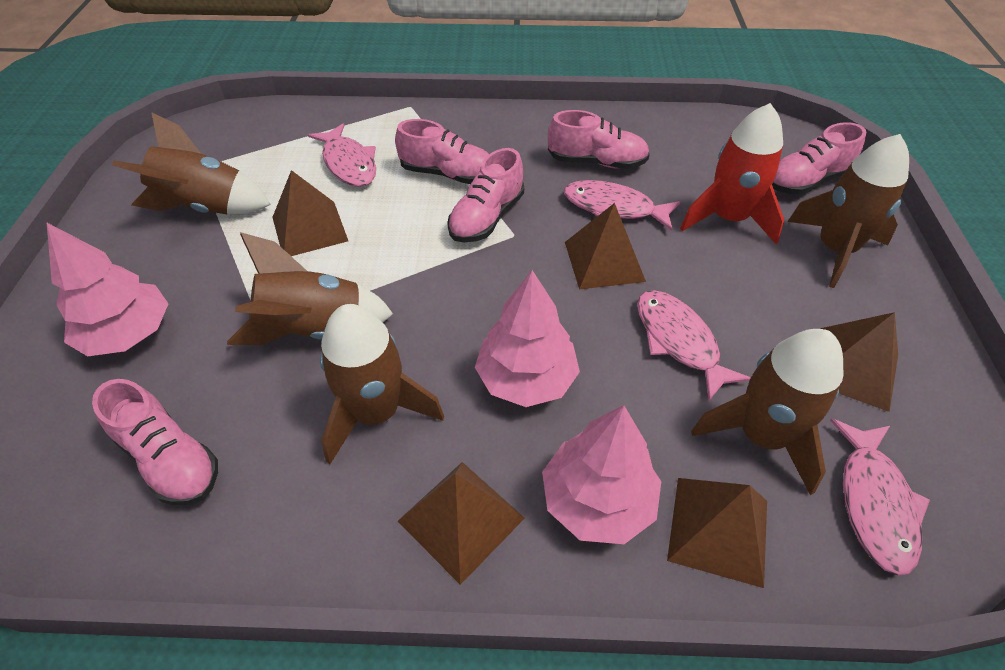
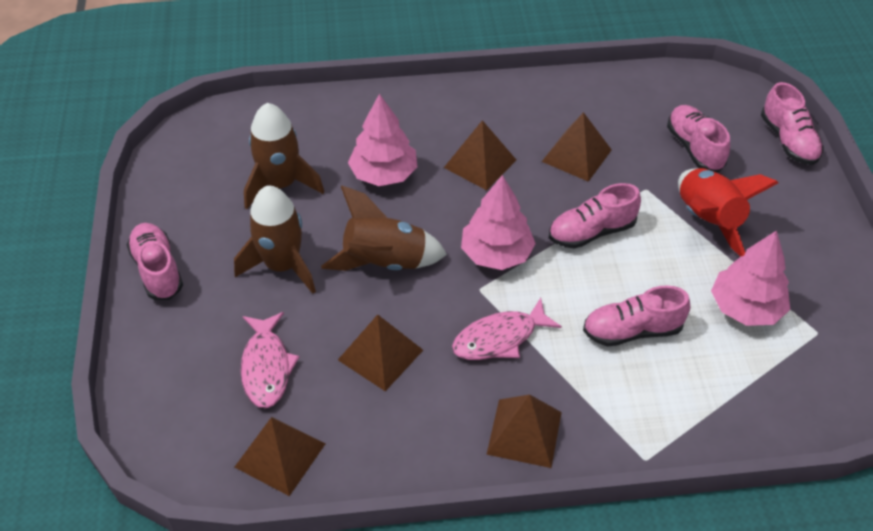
brown rocket: 5 -> 3
pink fish: 4 -> 2

